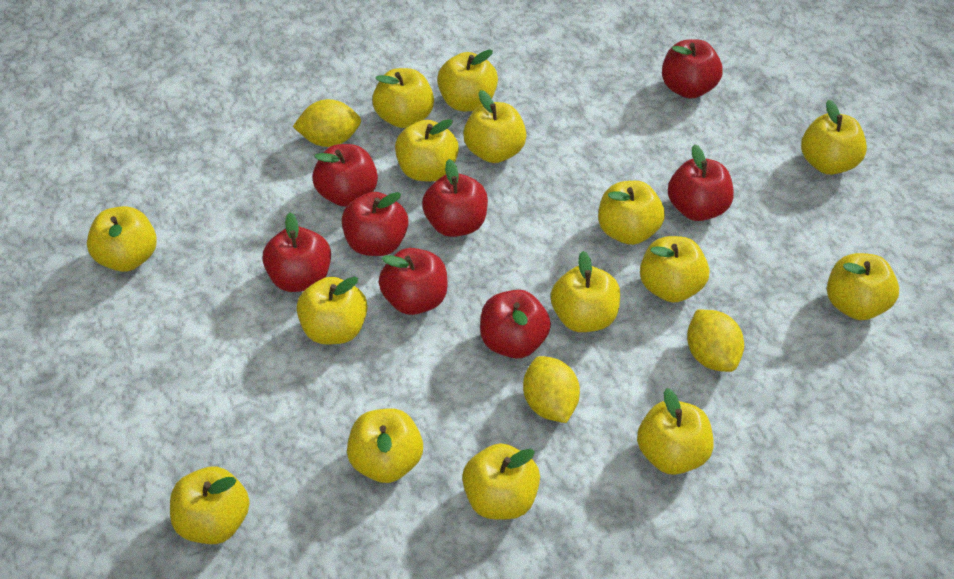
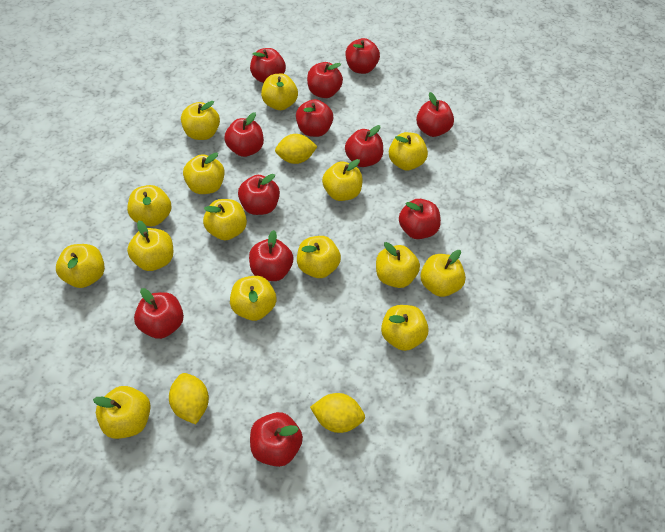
red apple: 8 -> 12

